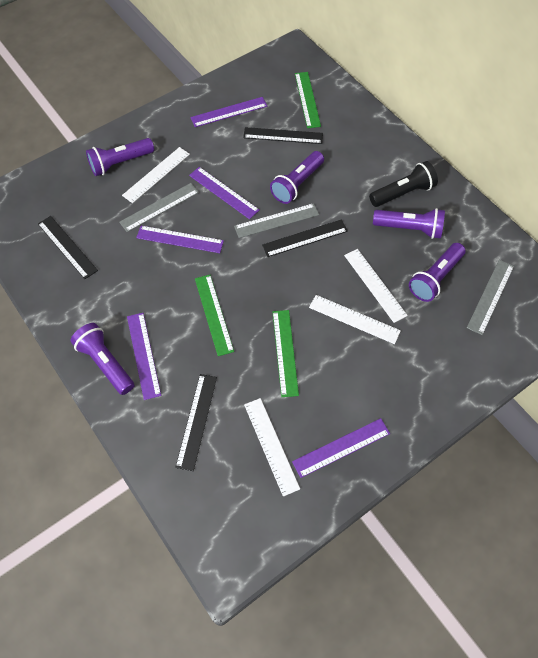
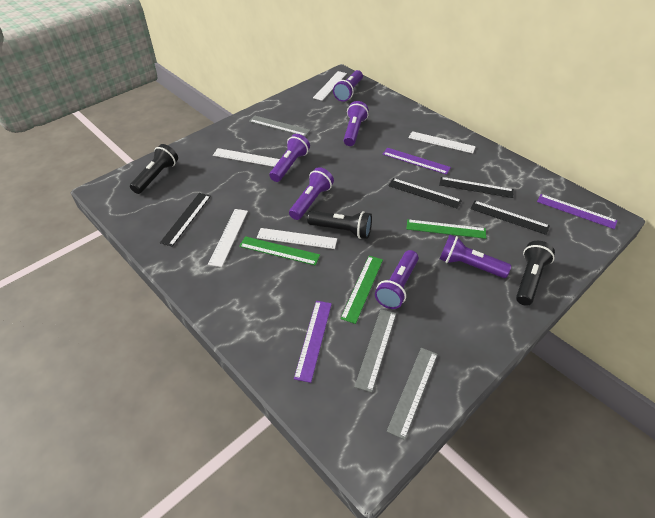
black flashlight: 1 -> 3
purple flashlight: 5 -> 6
purple ruler: 5 -> 3
white ruler: 4 -> 5

